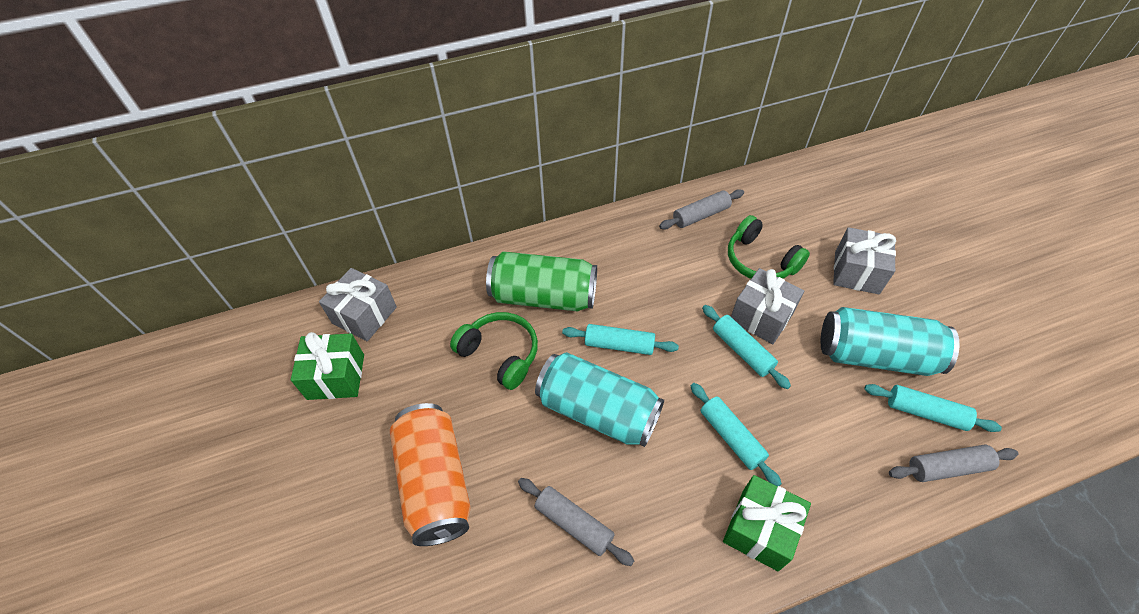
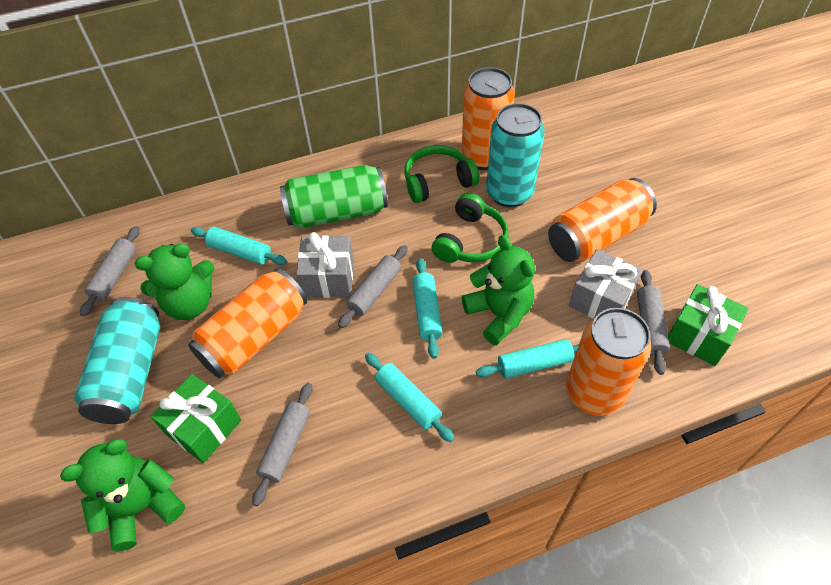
green teddy bear: 0 -> 3
grey gift: 3 -> 2
grey rolling pin: 3 -> 4
orange can: 1 -> 4

